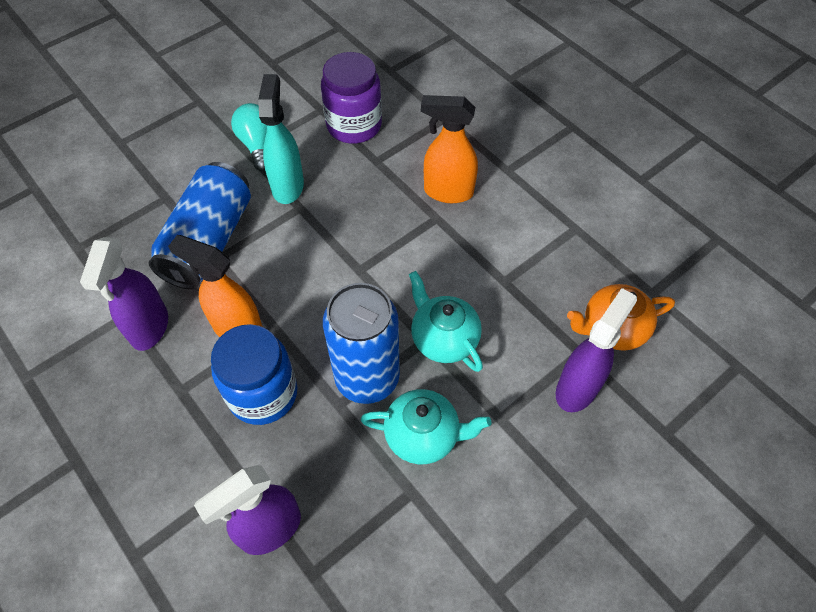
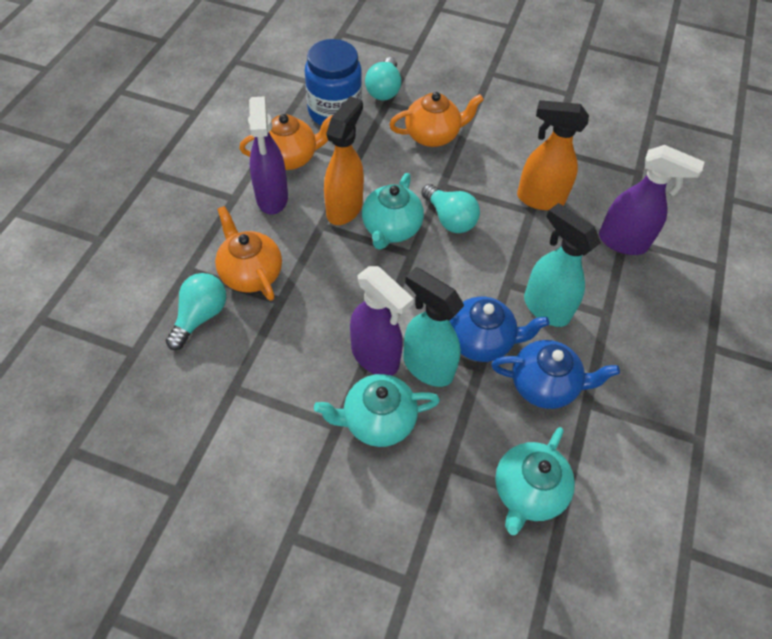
blue can: 2 -> 0
blue teapot: 0 -> 2
orange teapot: 1 -> 3
purple jar: 1 -> 0
turquoise light bulb: 1 -> 3
turquoise spray bottle: 1 -> 2
turquoise teapot: 2 -> 3

